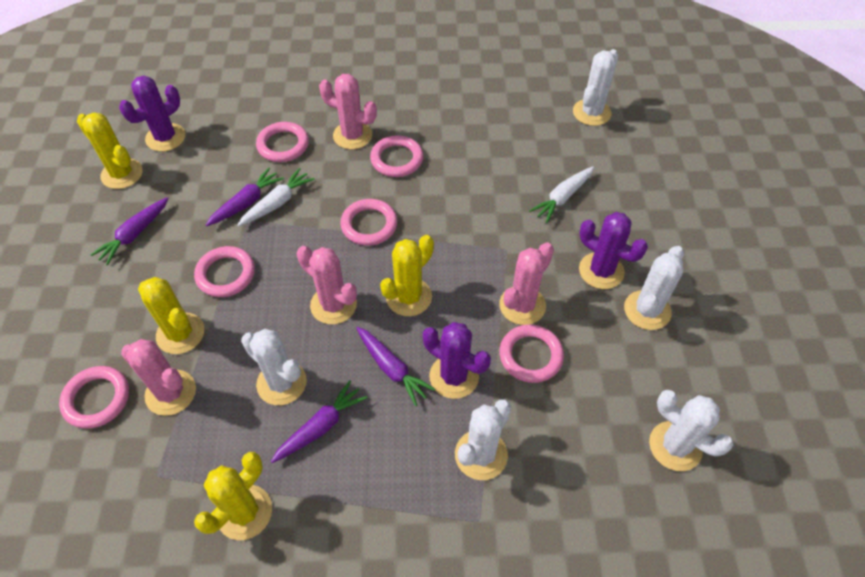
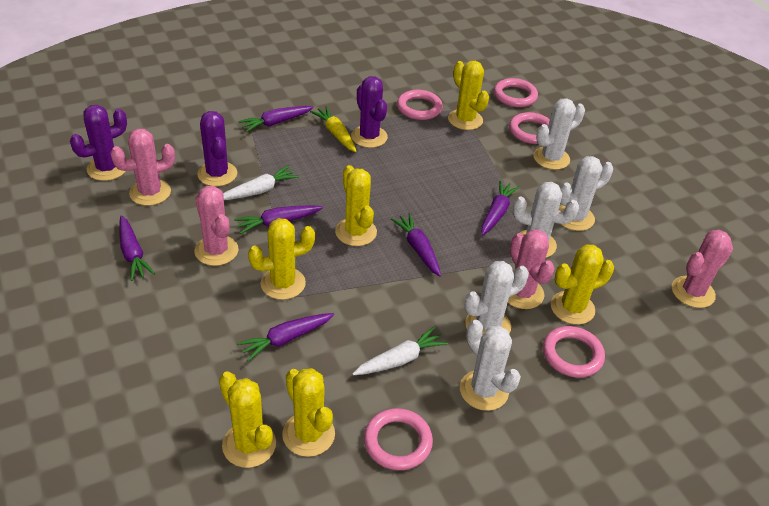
pink ring: 6 -> 5
purple carrot: 4 -> 6
yellow cactus: 4 -> 6
yellow carrot: 0 -> 1

